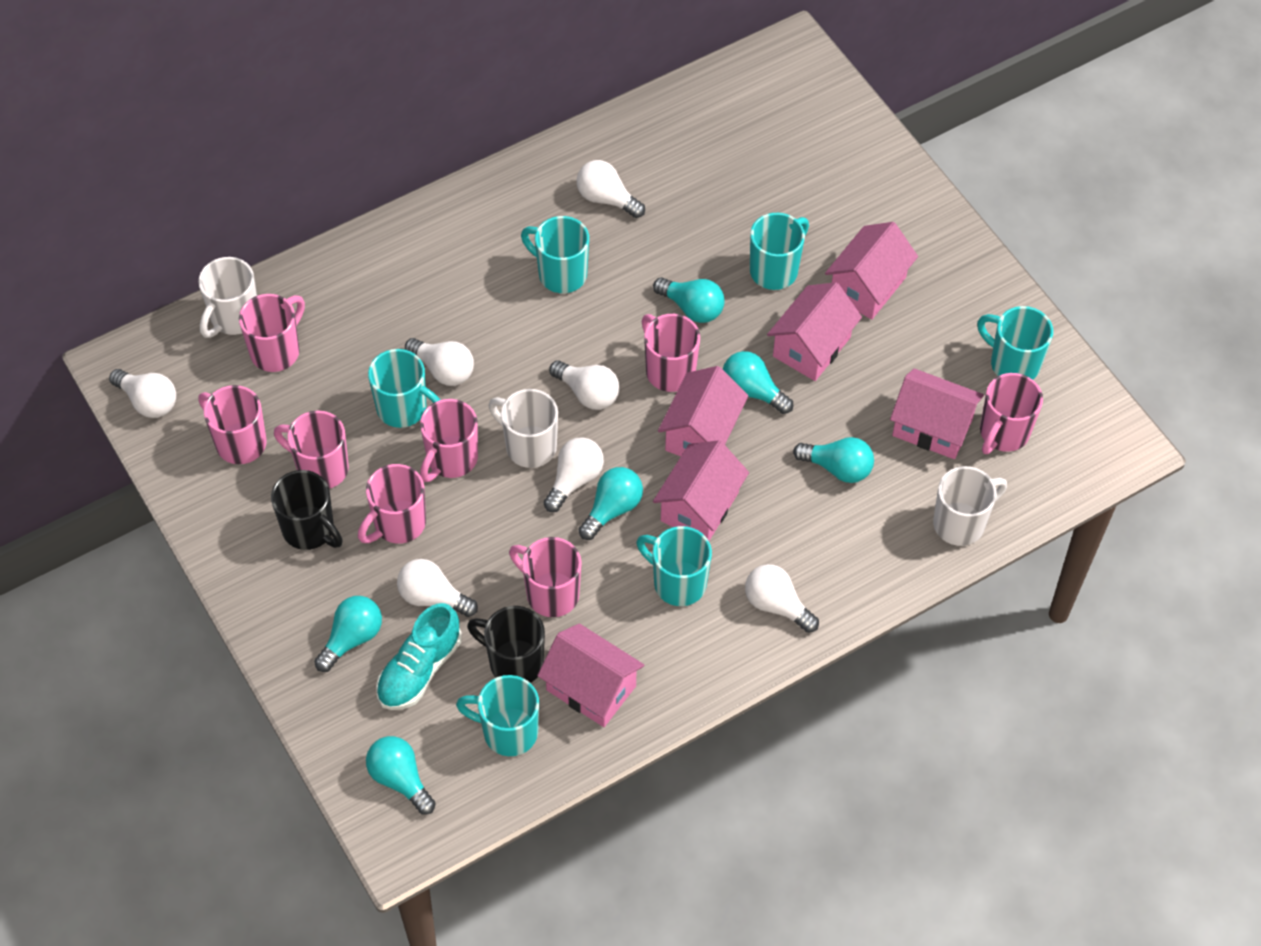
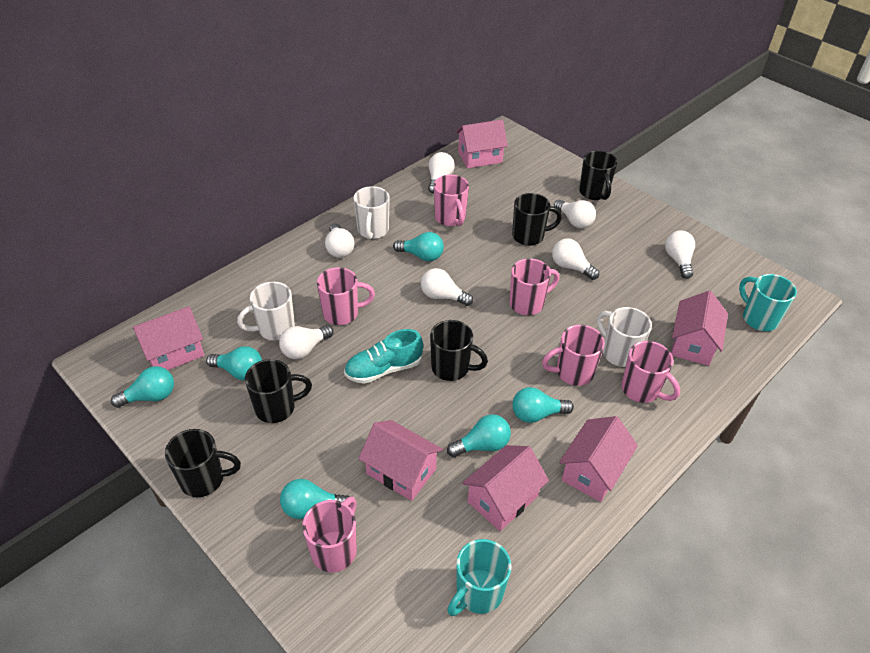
black mug: 2 -> 5
pink mug: 8 -> 6
turquoise mug: 6 -> 2

